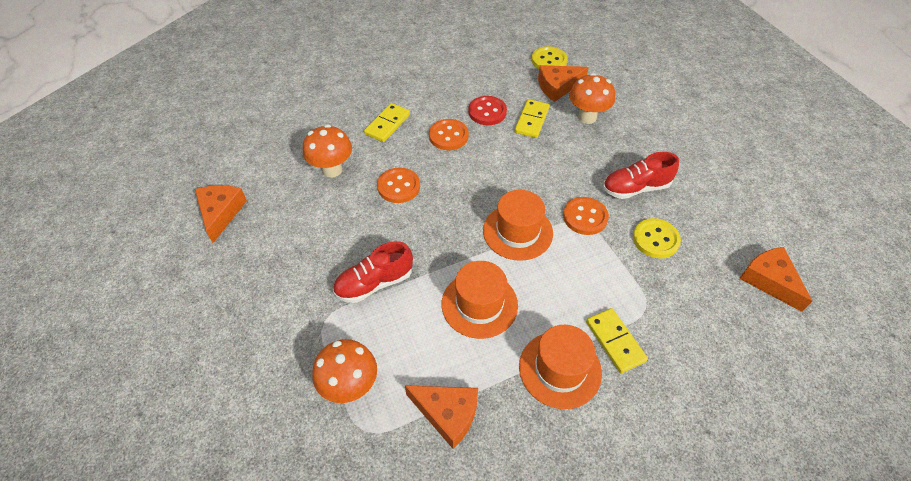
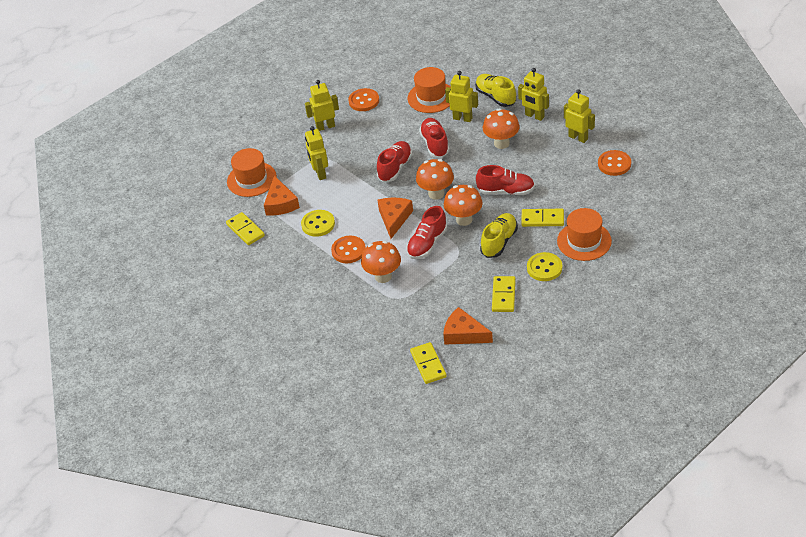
orange cheese: 4 -> 3
orange mushroom: 3 -> 4
red button: 1 -> 0
red shoe: 2 -> 4
yellow domino: 3 -> 4
yellow robot: 0 -> 5
yellow shoe: 0 -> 2

